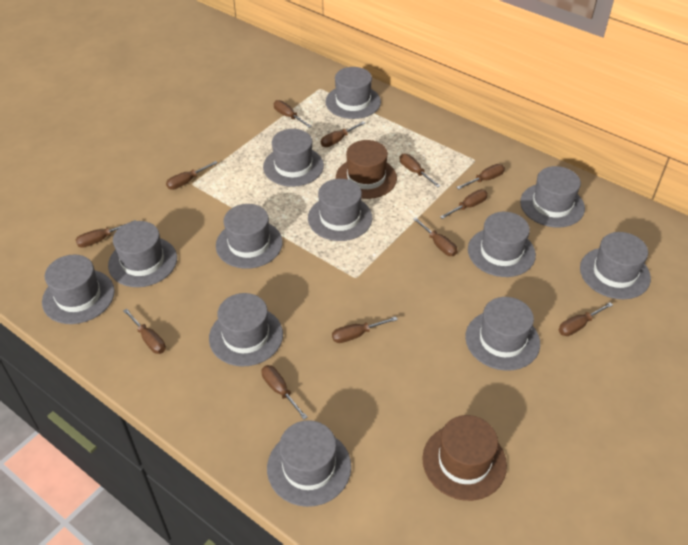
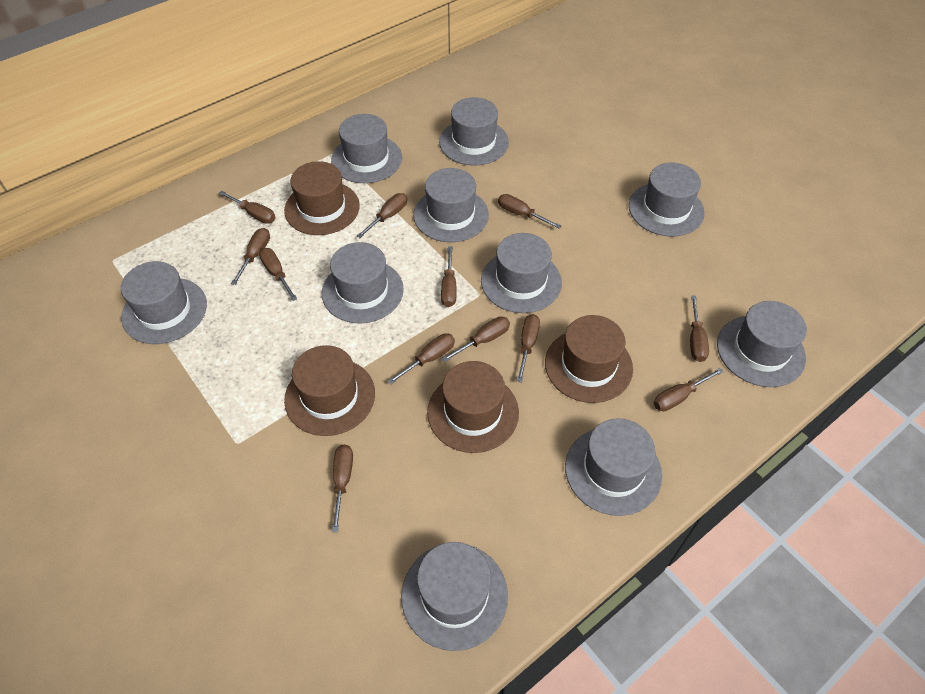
brown hat: 2 -> 4
grey hat: 12 -> 10

